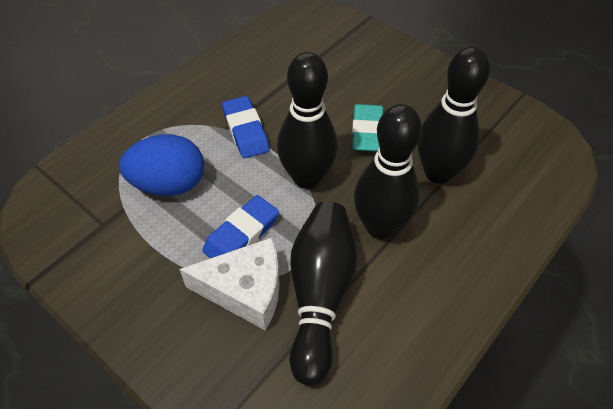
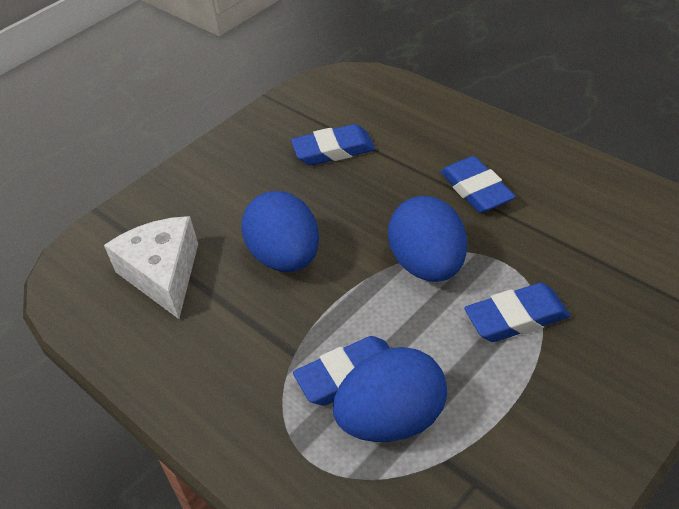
black bowling pin: 4 -> 0
blue egg: 1 -> 3
blue eraser: 2 -> 4
turquoise eraser: 1 -> 0

